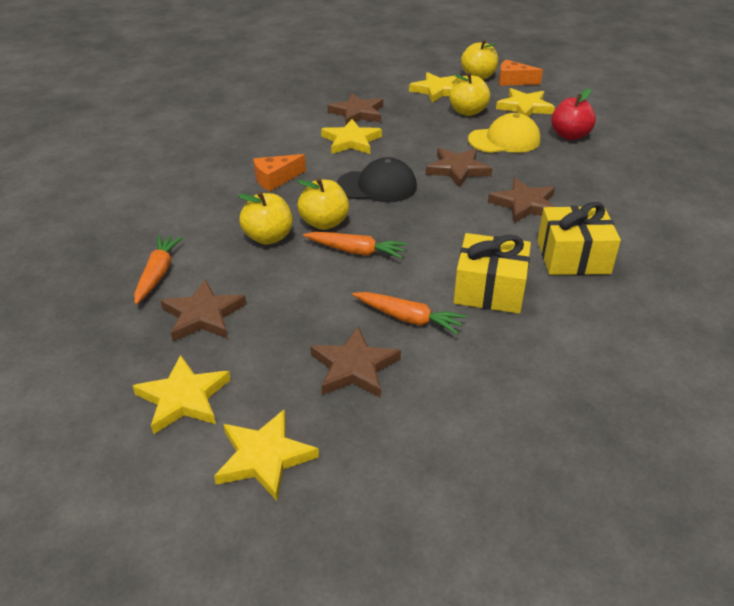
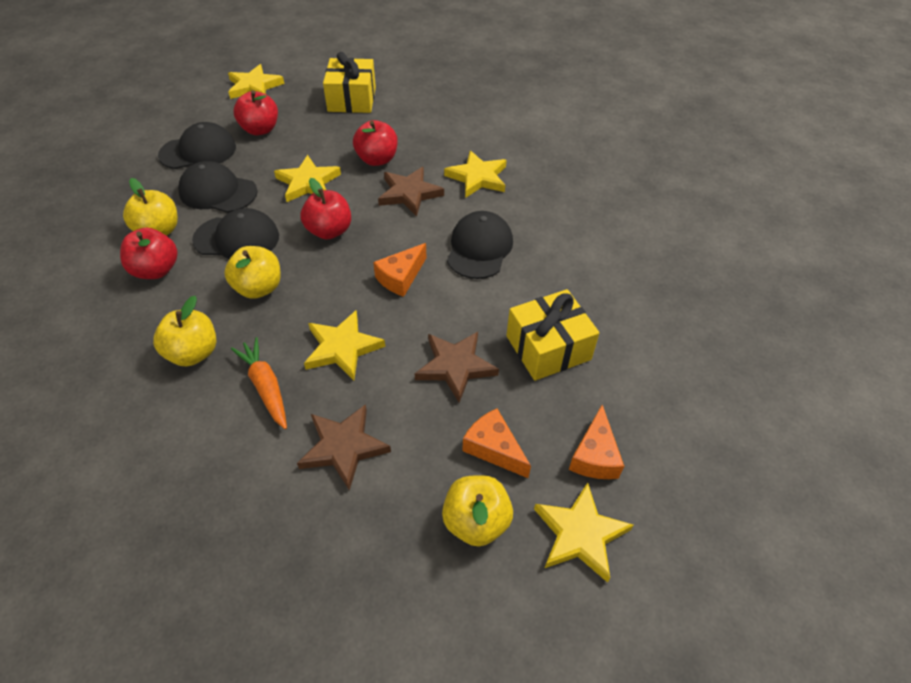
black cap: 1 -> 4
brown star: 5 -> 3
orange carrot: 3 -> 1
orange cheese: 2 -> 3
red apple: 1 -> 4
yellow cap: 1 -> 0

